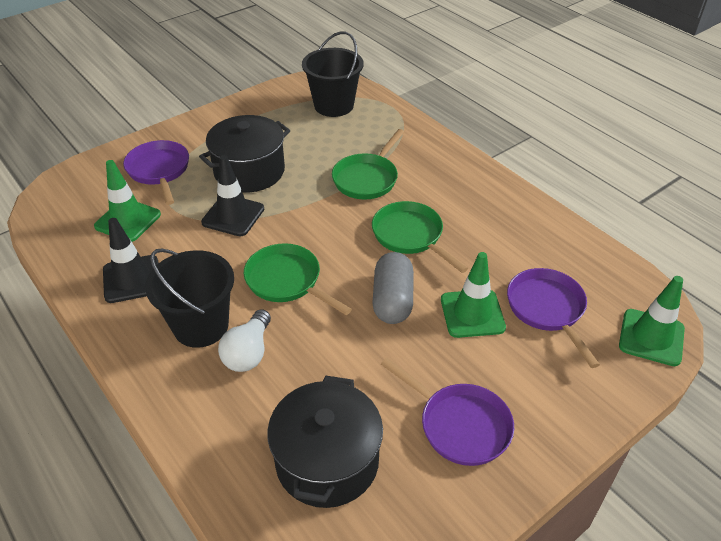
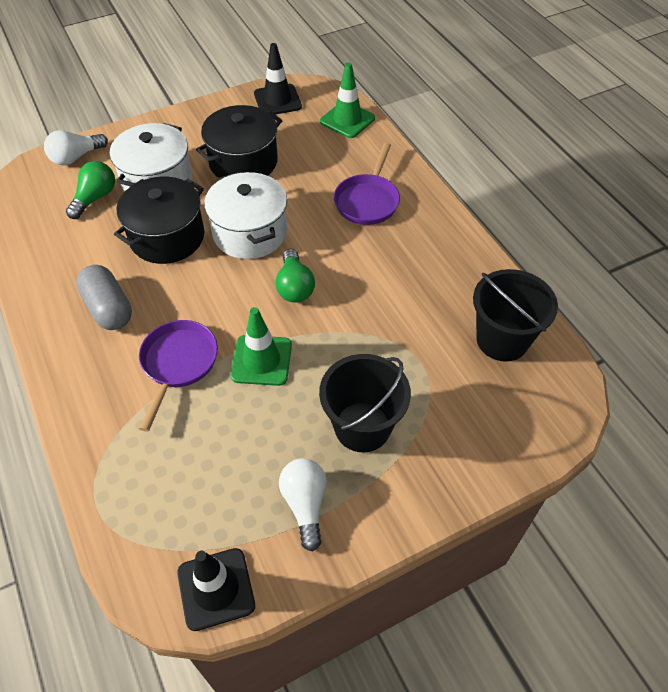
green light bulb: 0 -> 2
green pan: 3 -> 0
green traffic cone: 3 -> 2
purple pan: 3 -> 2
white light bulb: 1 -> 2
white pot: 0 -> 2

